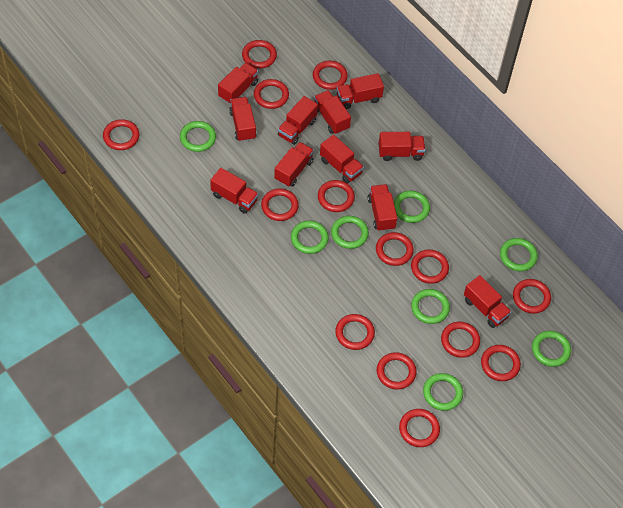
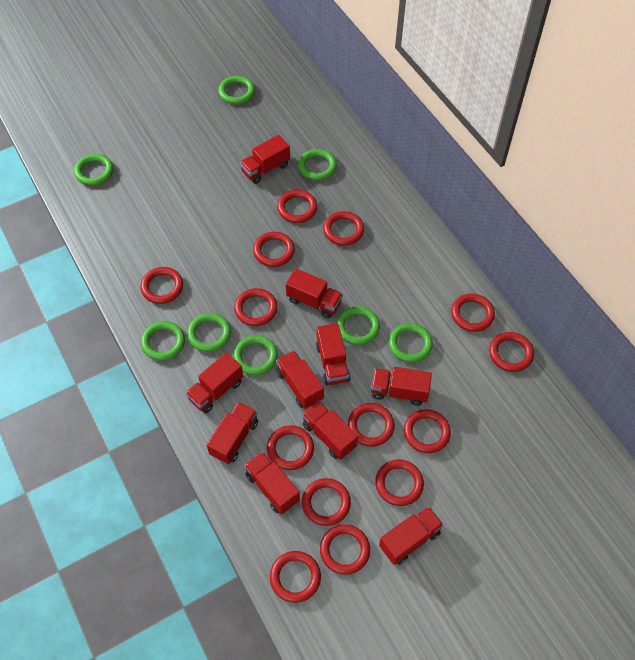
red truck: 11 -> 10

